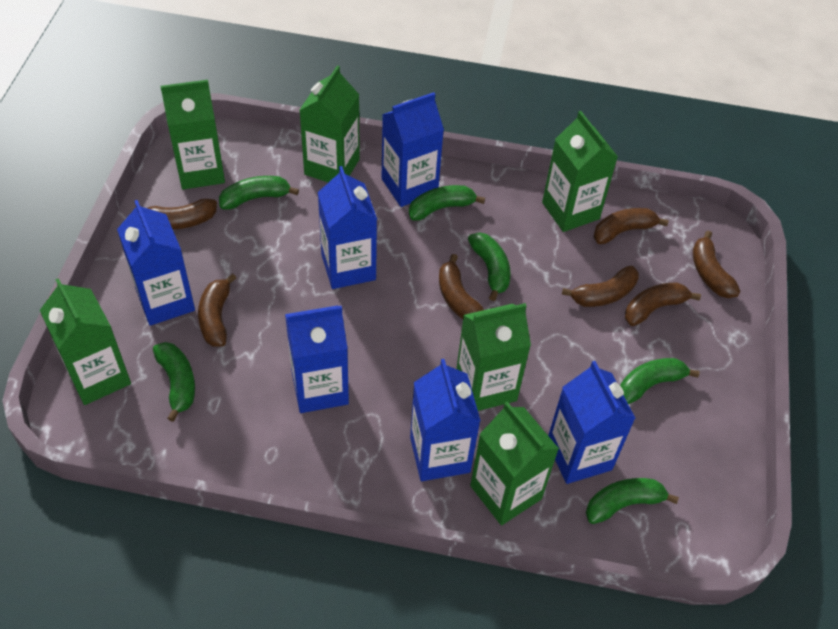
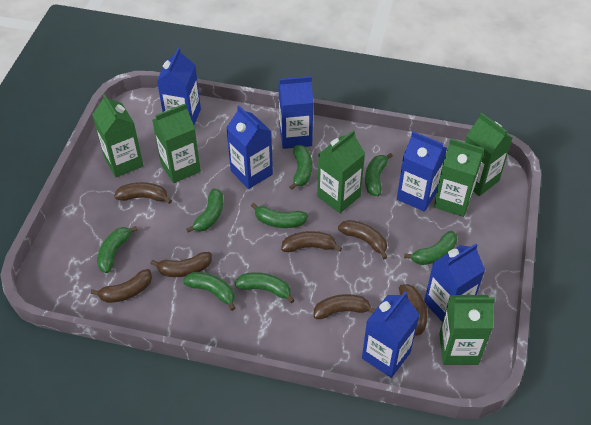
green banana: 6 -> 8

